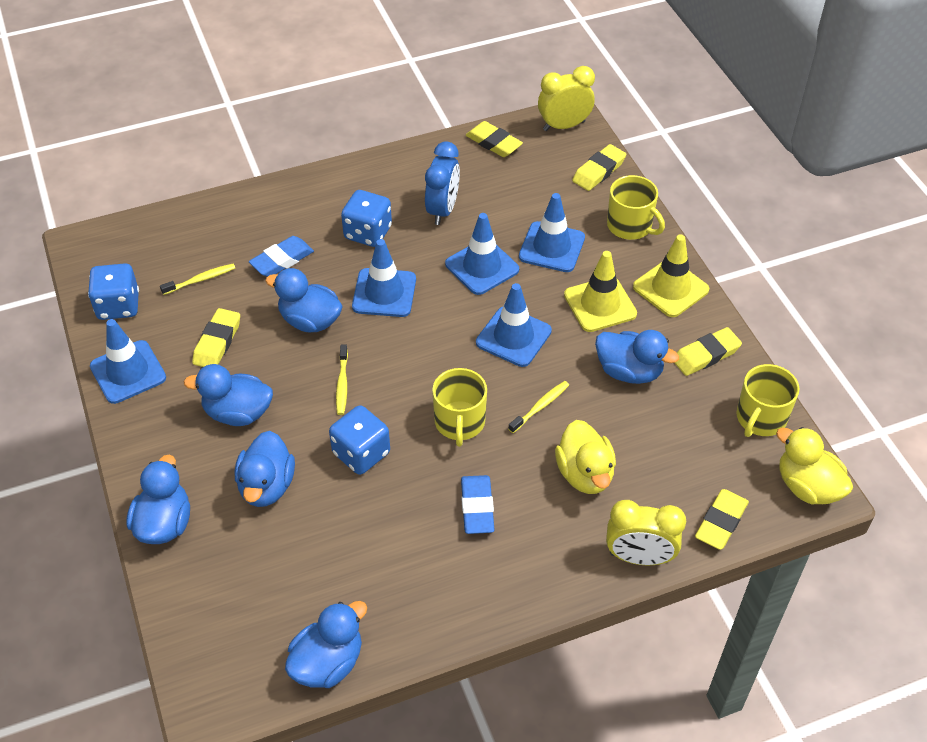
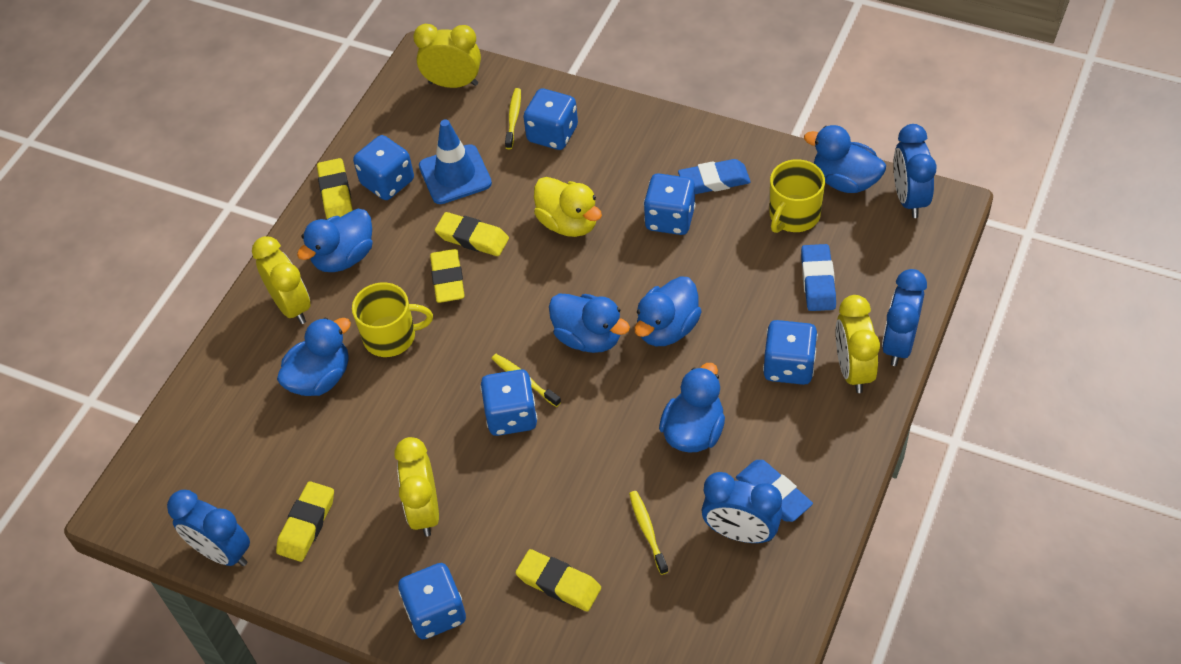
blue clock: 1 -> 4
blue dice: 3 -> 6
blue eraser: 2 -> 3
blue traffic cone: 5 -> 1
yellow clock: 2 -> 4
yellow duck: 2 -> 1
yellow mug: 3 -> 2
yellow traffic cone: 2 -> 0

